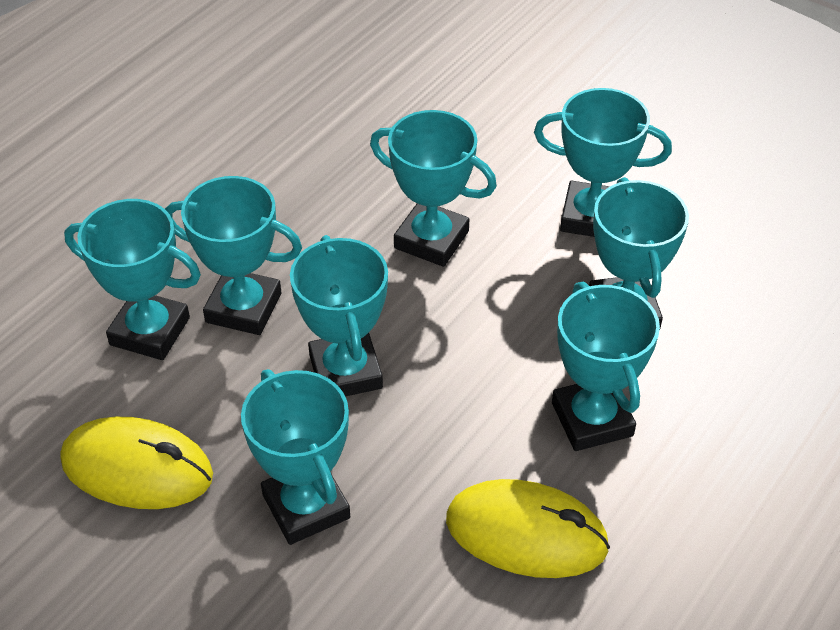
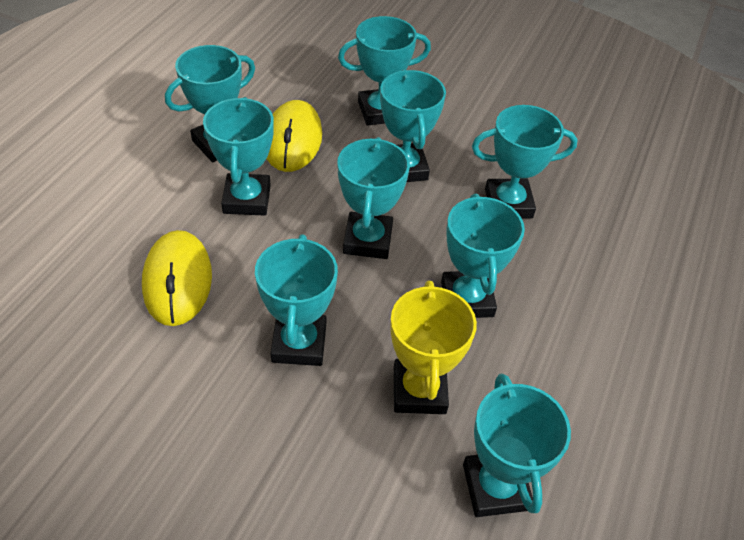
turquoise trophy: 8 -> 9
yellow trophy: 0 -> 1

